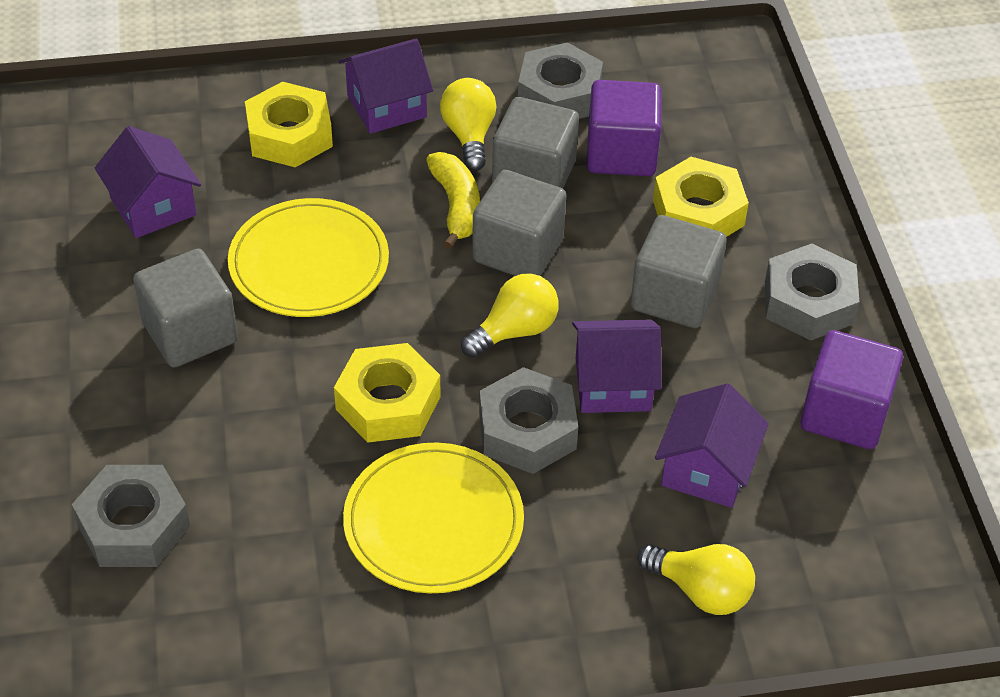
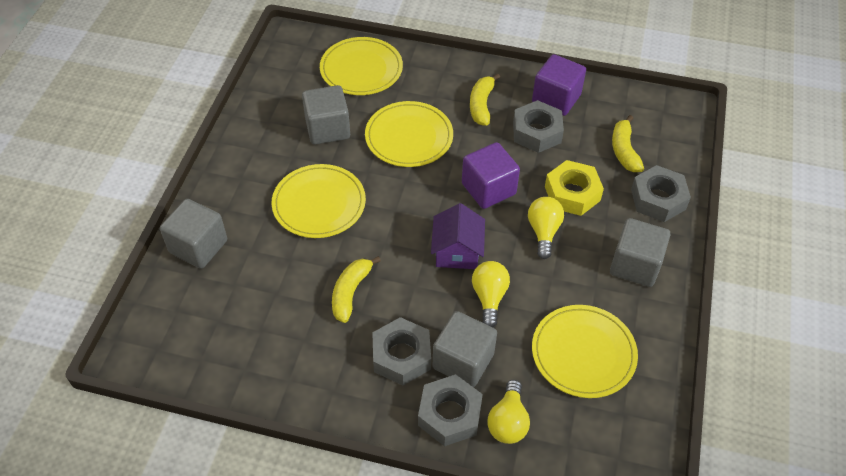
purple house: 4 -> 1
yellow banana: 1 -> 3
yellow nut: 3 -> 1
yellow plate: 2 -> 4

